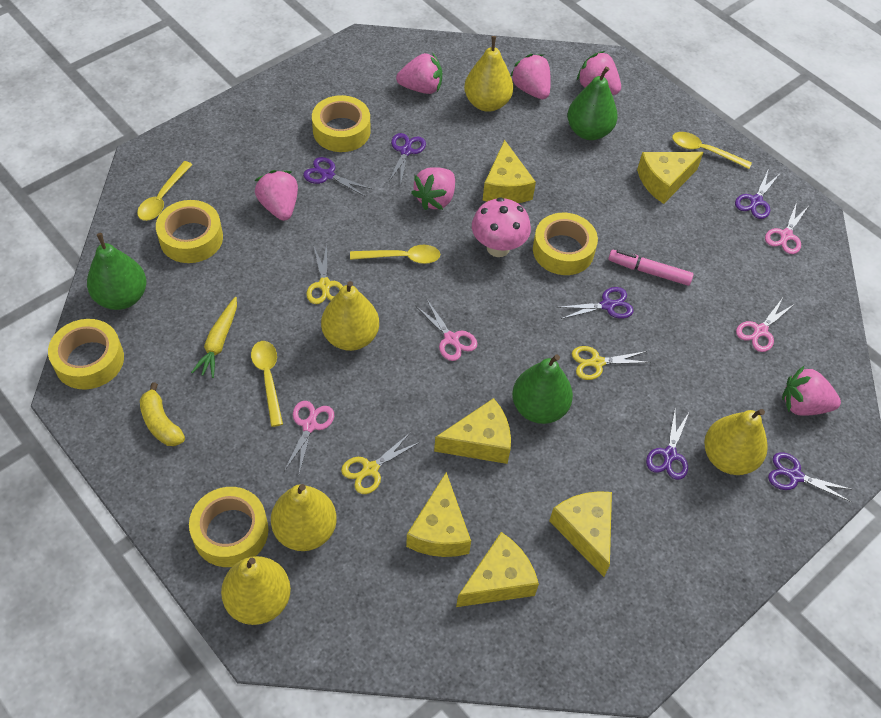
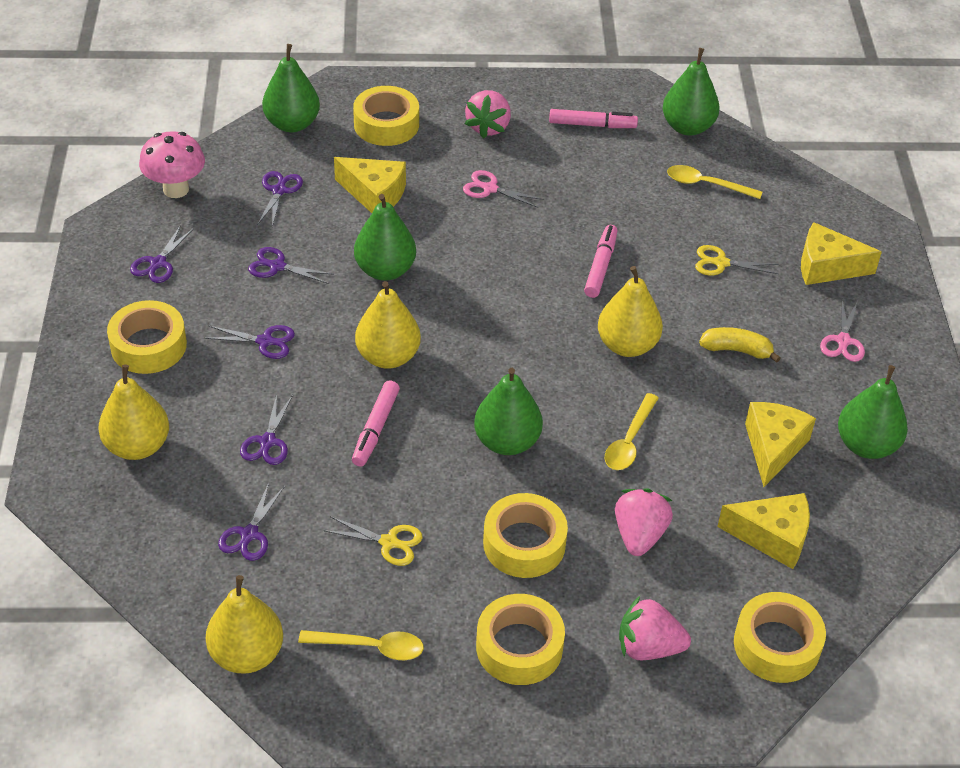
green pear: 3 -> 5
pink marker: 1 -> 3
pink scissors: 4 -> 2
pink strawberry: 6 -> 3
yellow carrot: 1 -> 0
yellow cheese: 6 -> 4
yellow pear: 5 -> 4
yellow scissors: 3 -> 2
yellow spoon: 4 -> 3

